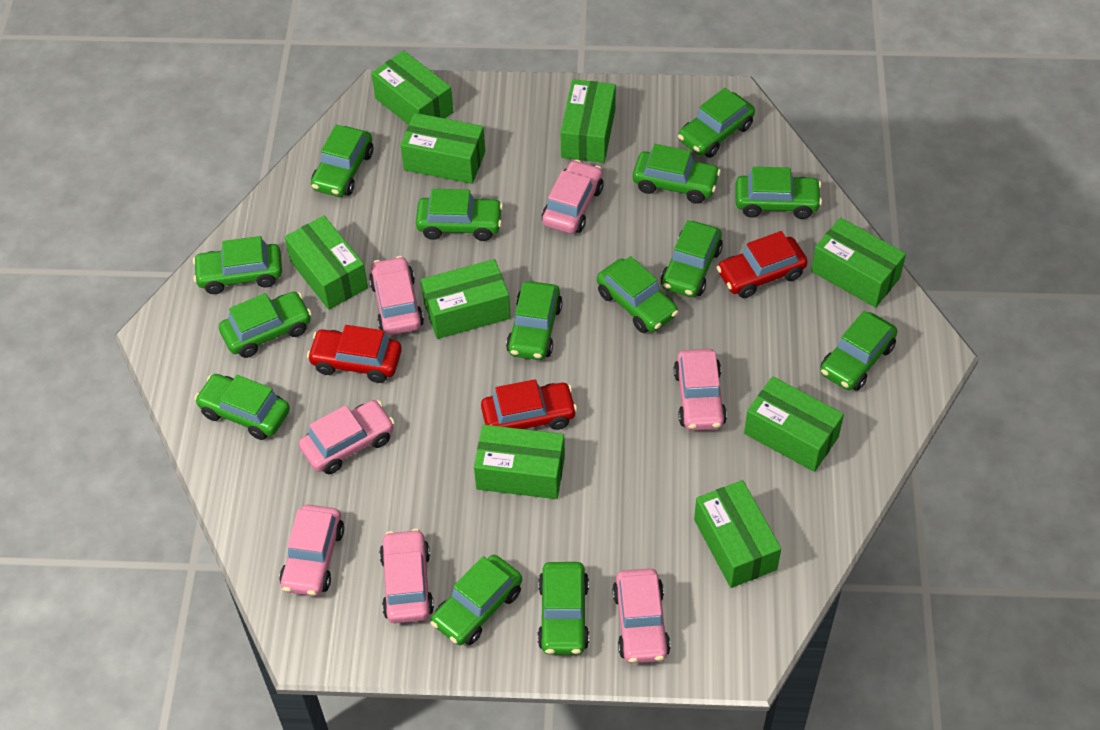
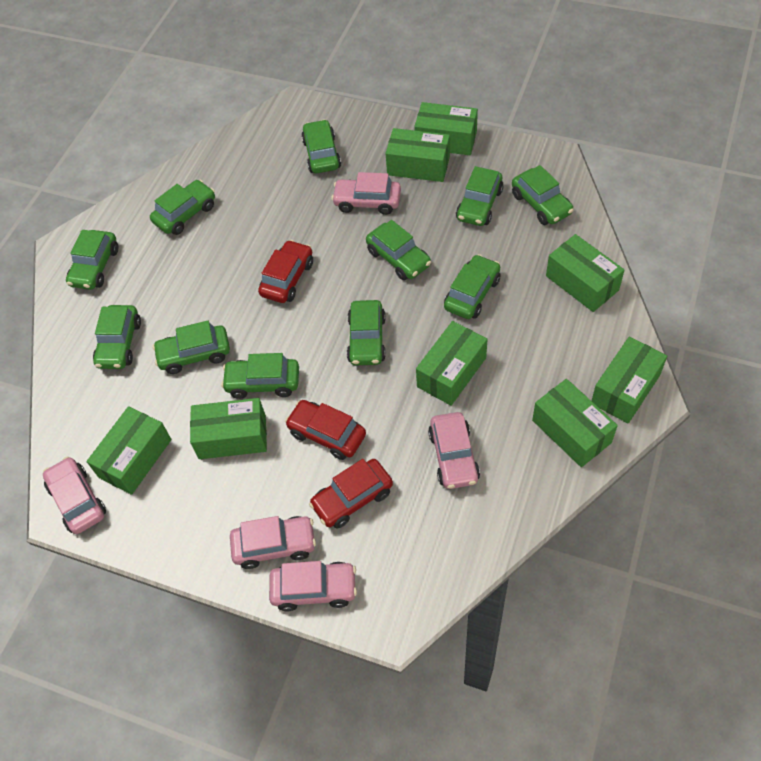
green box: 9 -> 8
green car: 14 -> 11
pink car: 7 -> 5

